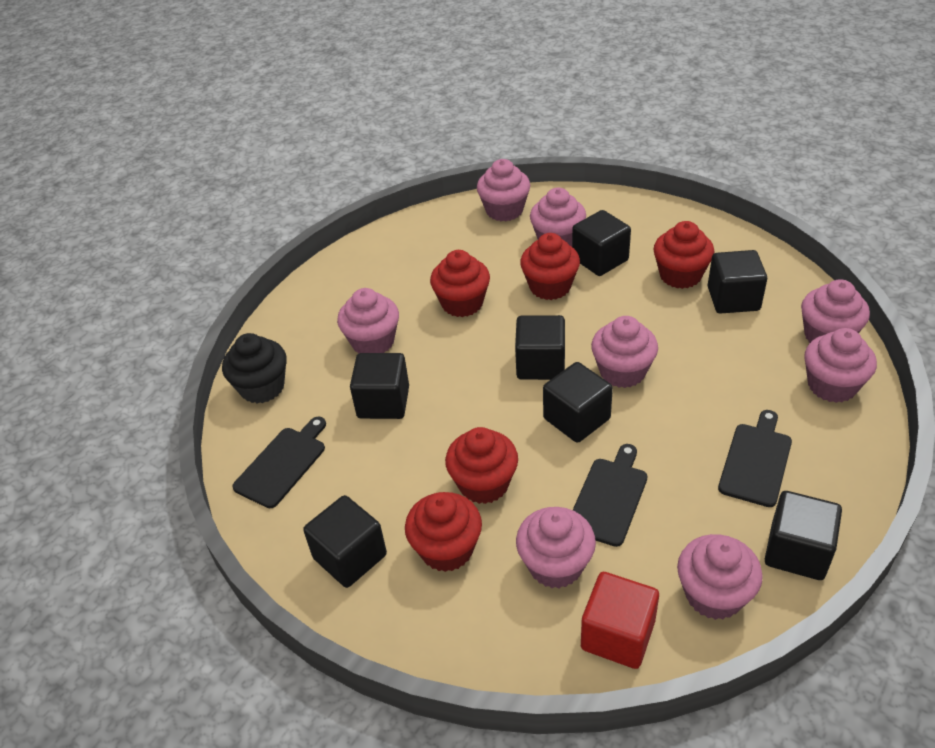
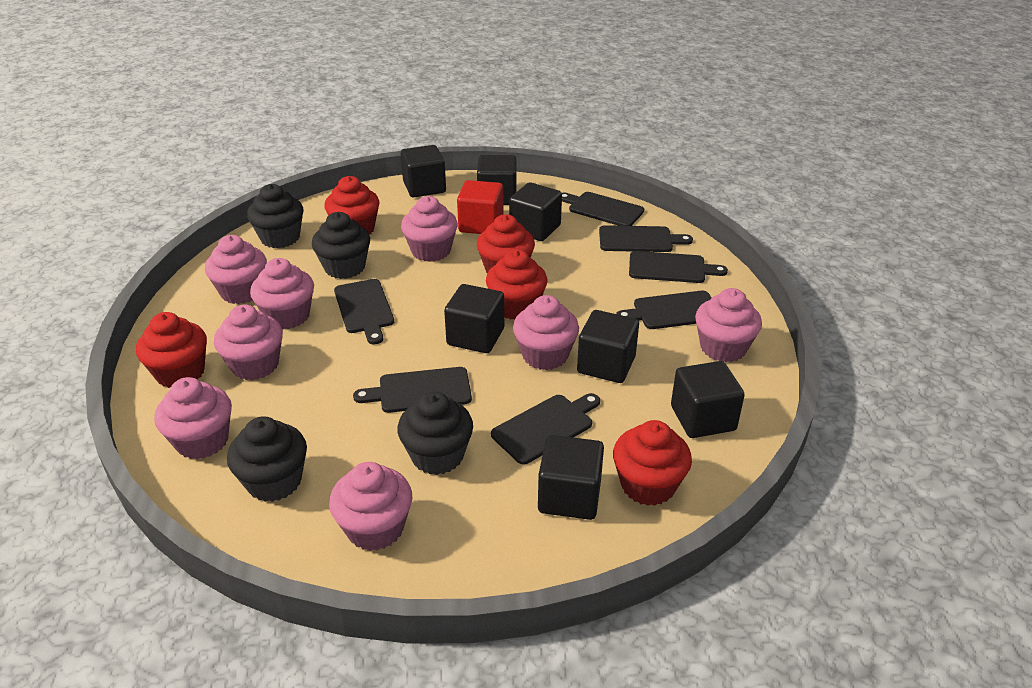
black cupcake: 1 -> 4
black cutting board: 3 -> 7

